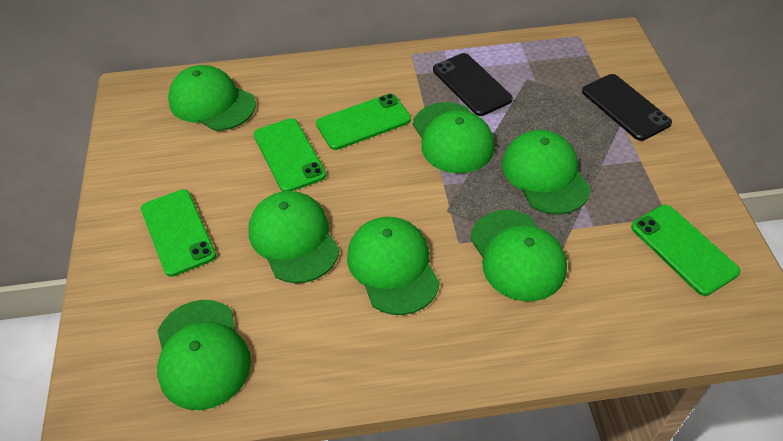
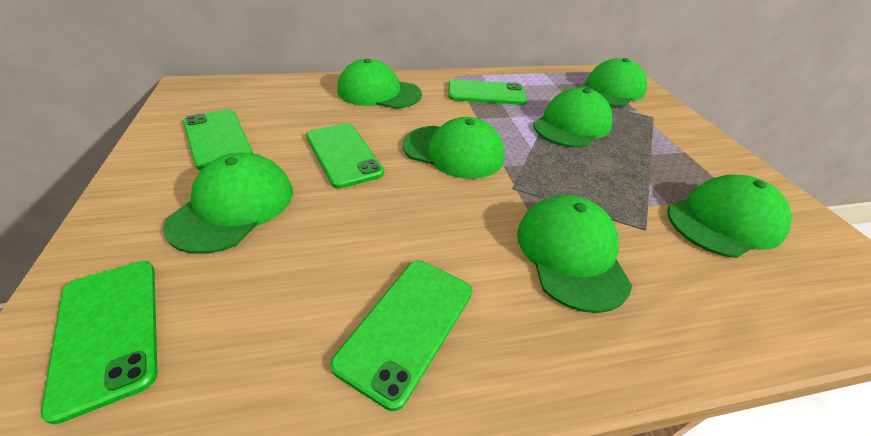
black phone: 2 -> 0
green phone: 4 -> 5

